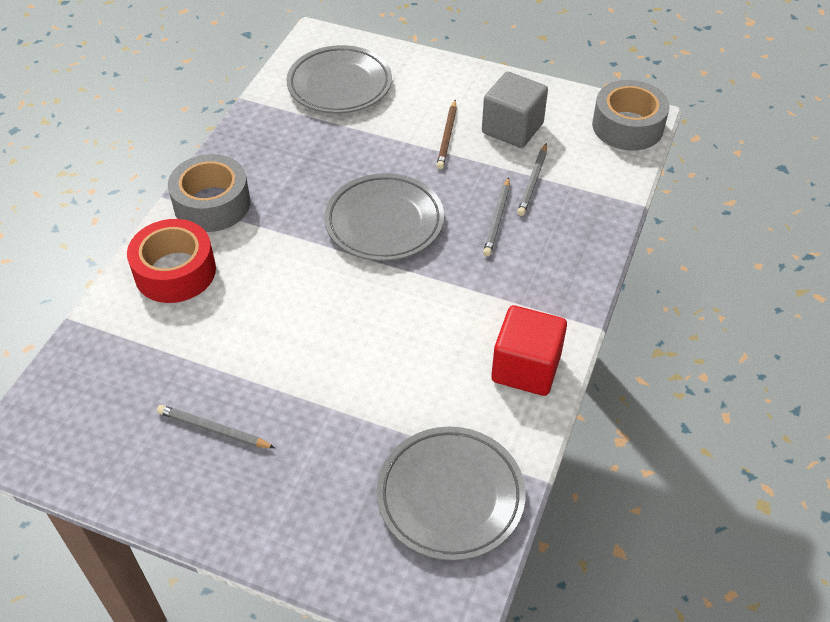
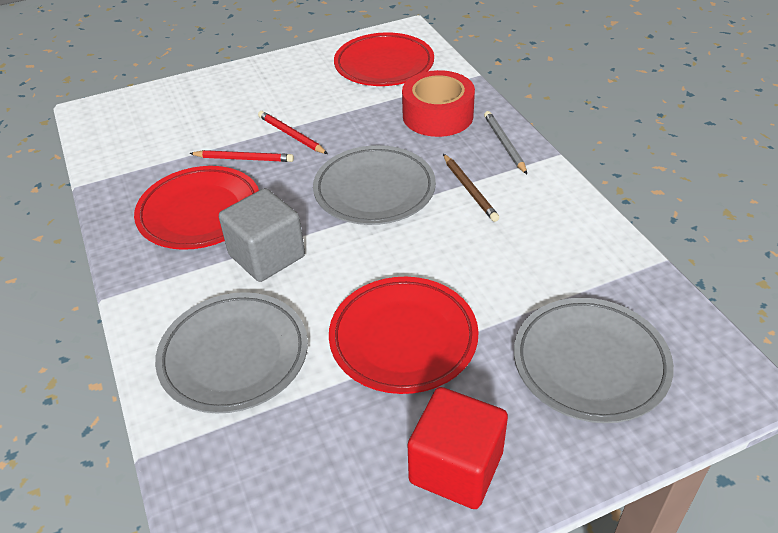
grey pencil: 3 -> 1
grey tape: 2 -> 0
red pencil: 0 -> 2
red plate: 0 -> 3

